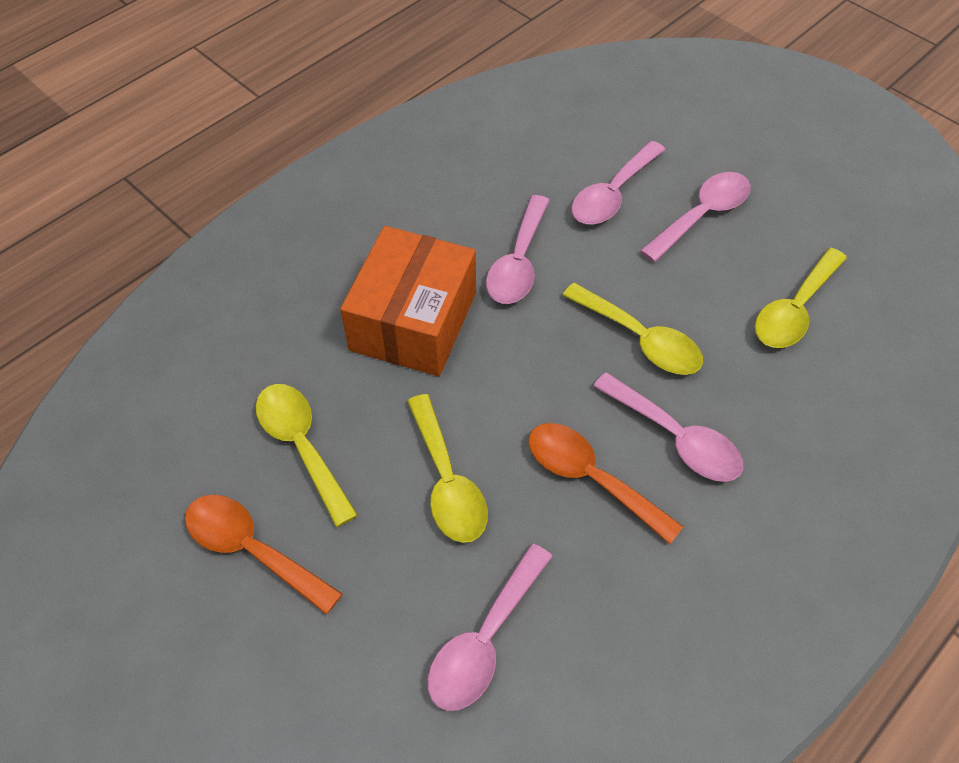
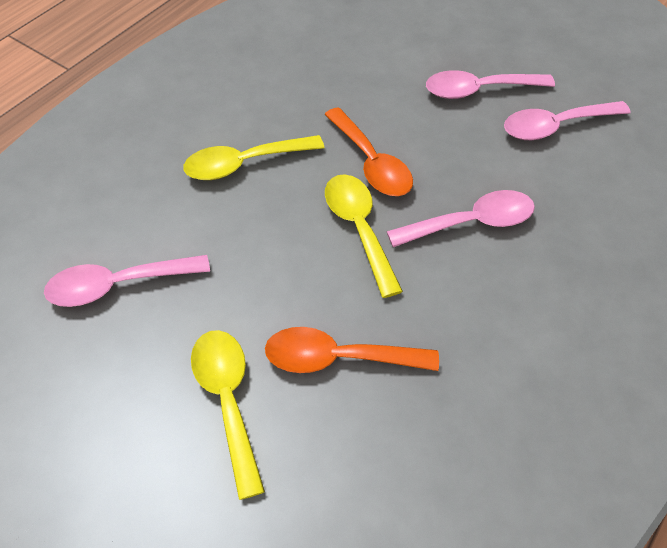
orange box: 1 -> 0
pink spoon: 5 -> 4
yellow spoon: 4 -> 3

